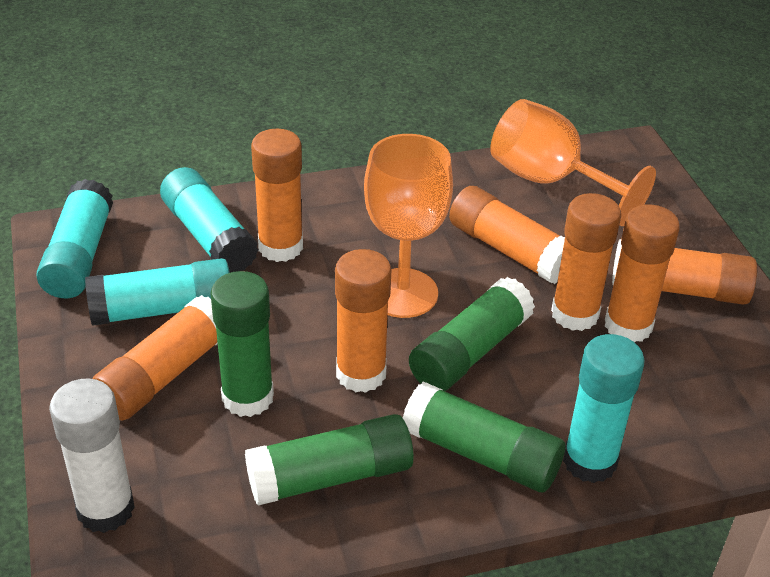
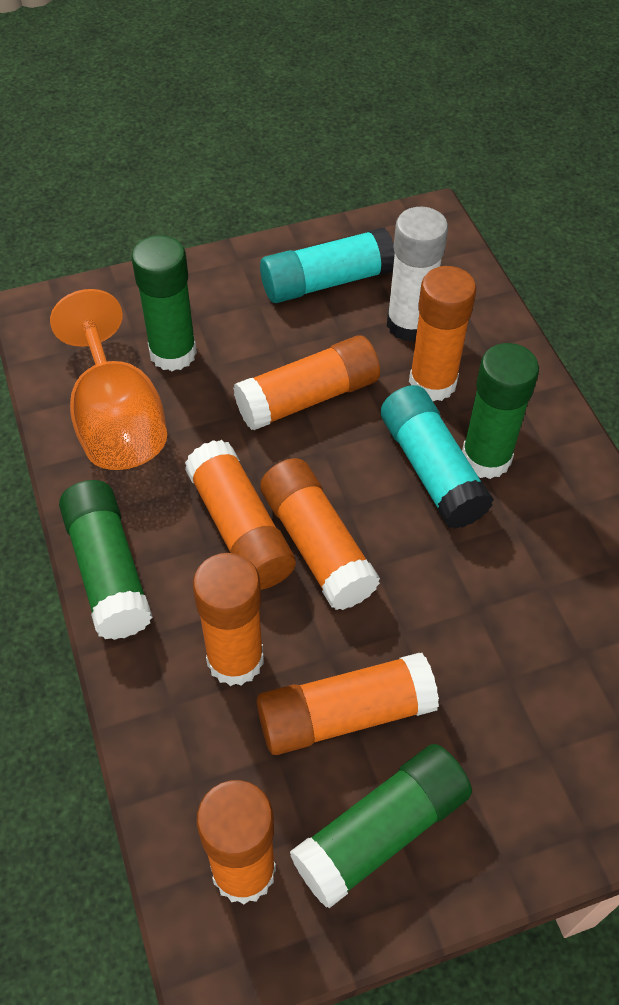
orange goblet: 2 -> 1
turquoise glue stick: 4 -> 2

